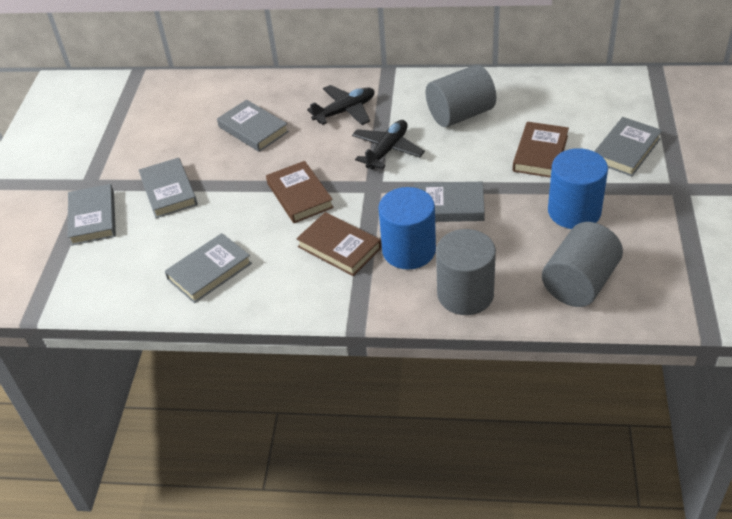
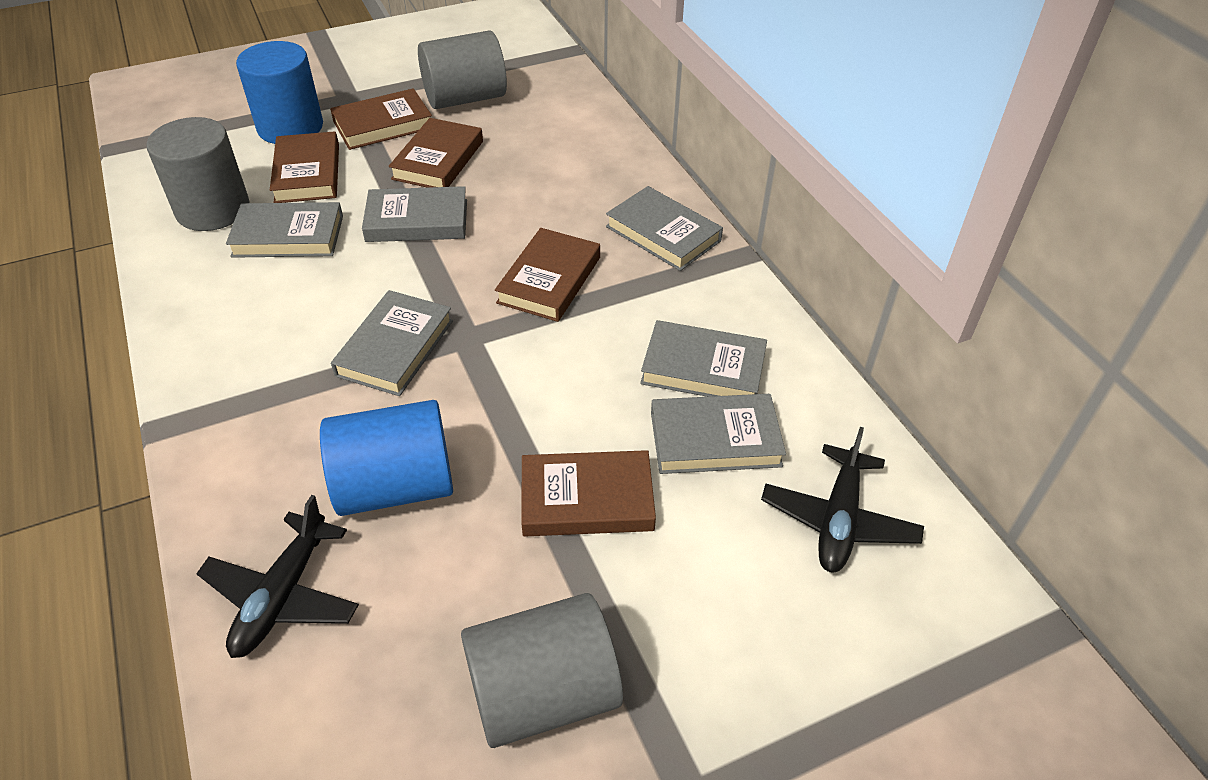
brown book: 3 -> 5

